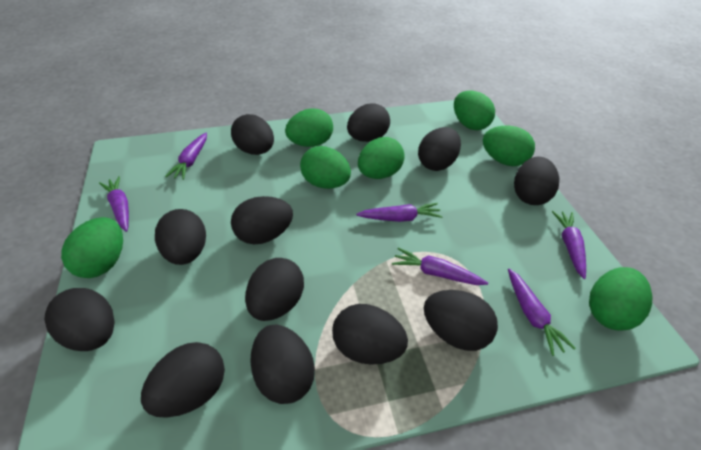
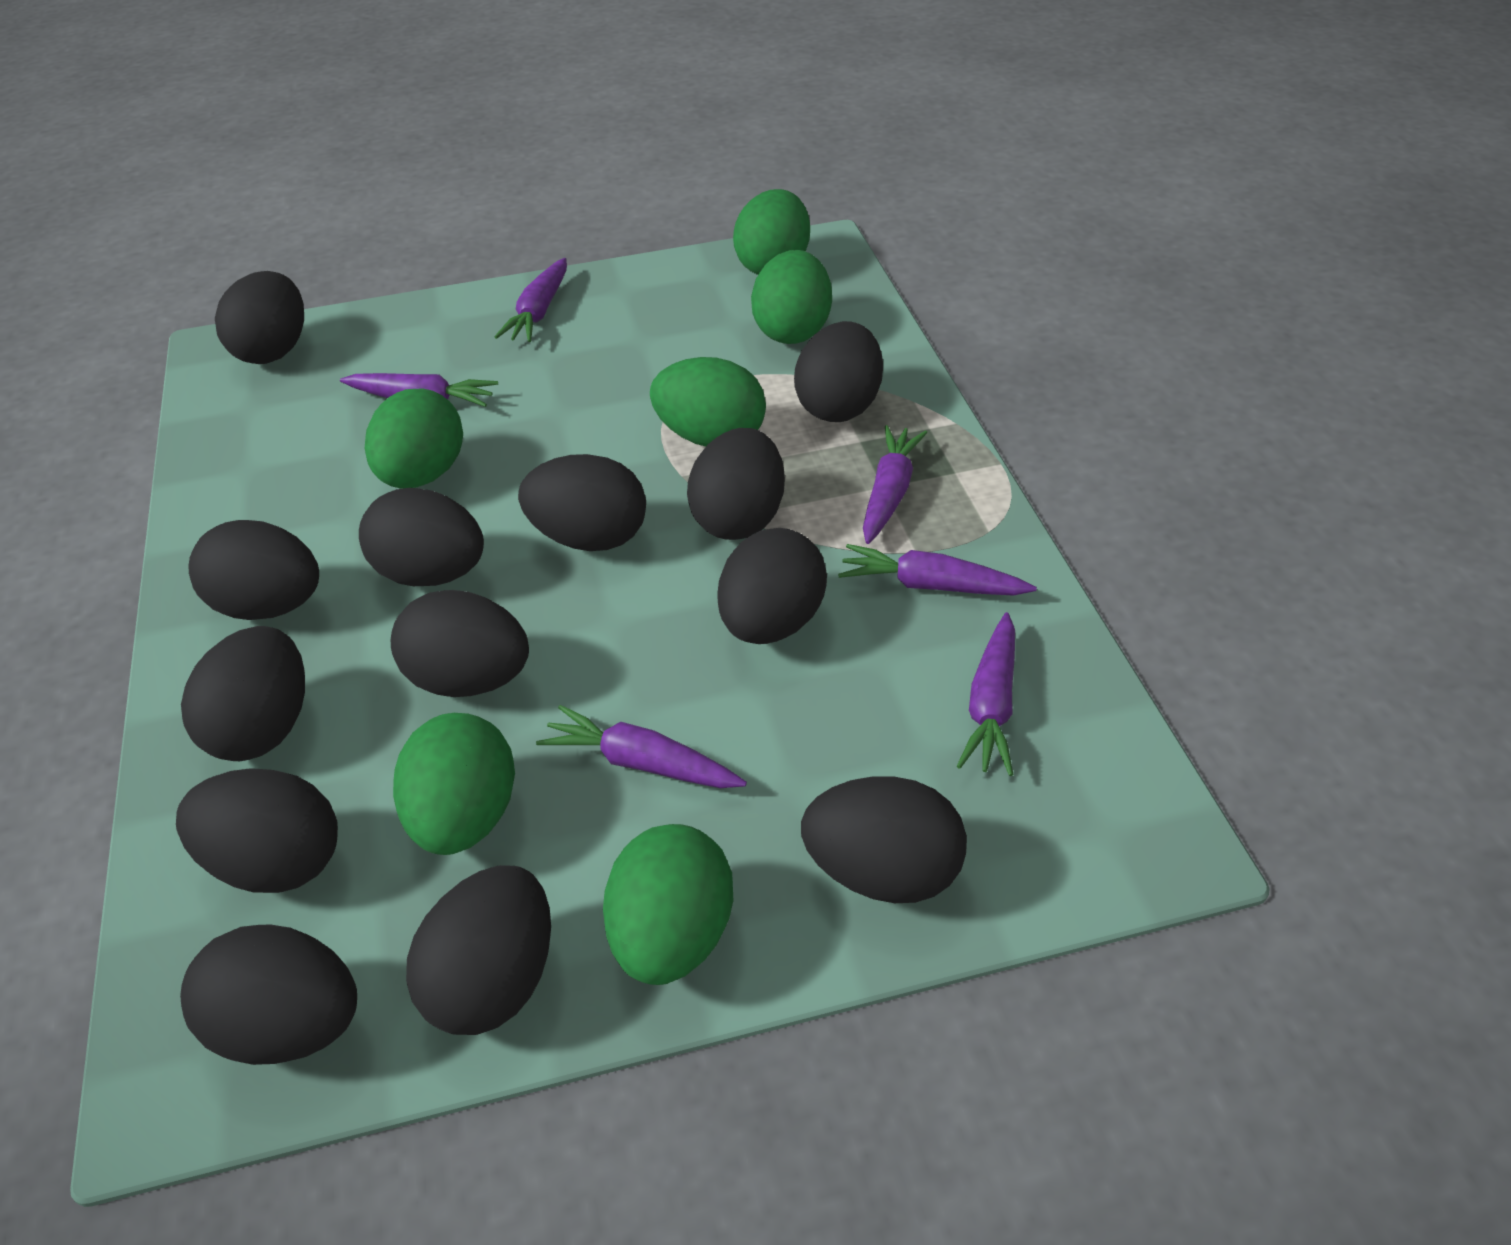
black egg: 12 -> 13
green egg: 7 -> 6

